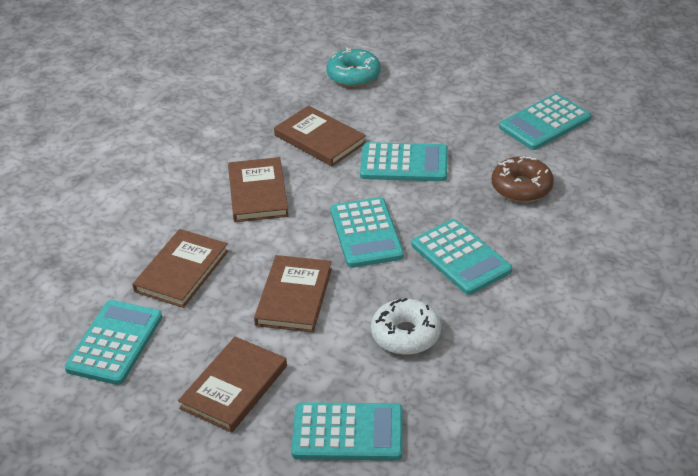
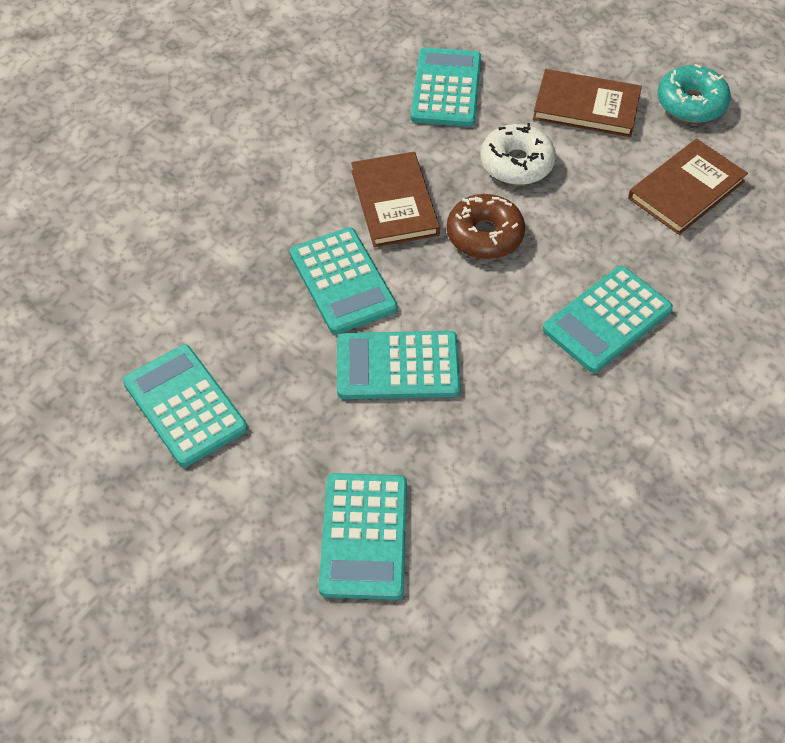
brown book: 5 -> 3

